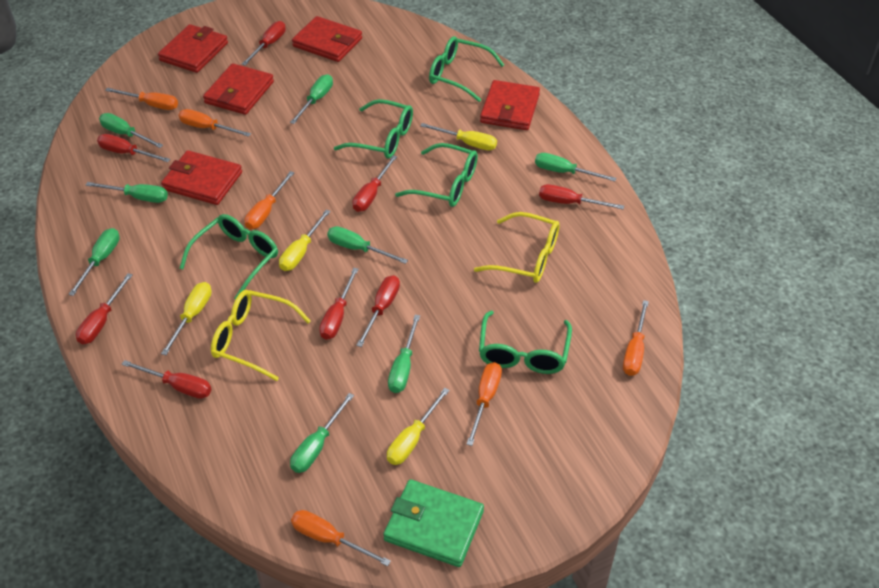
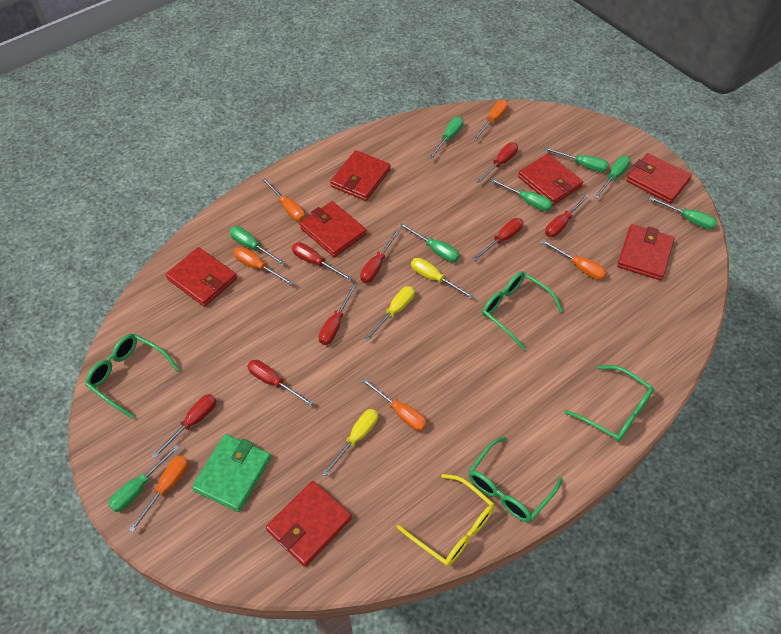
green glasses: 5 -> 4
red wallet: 5 -> 7
yellow glasses: 2 -> 1
yellow screwdriver: 4 -> 3

